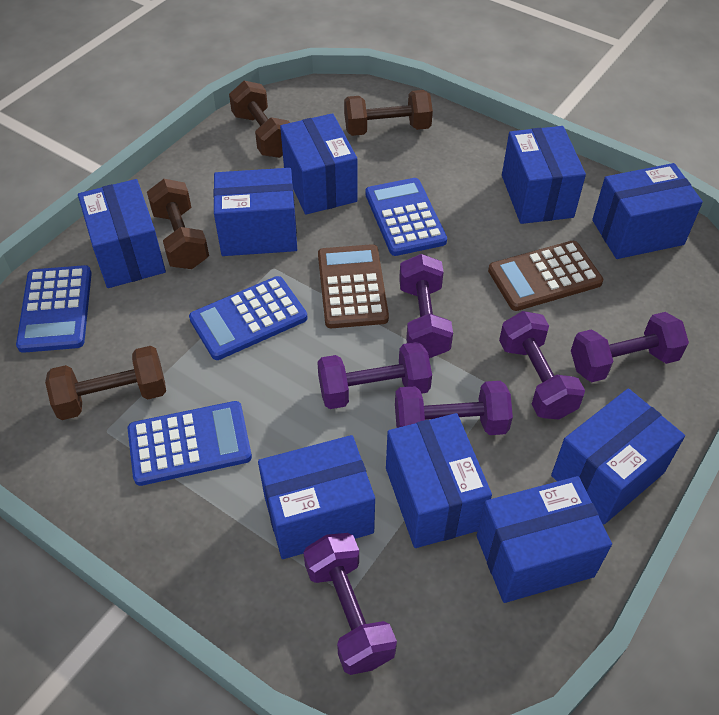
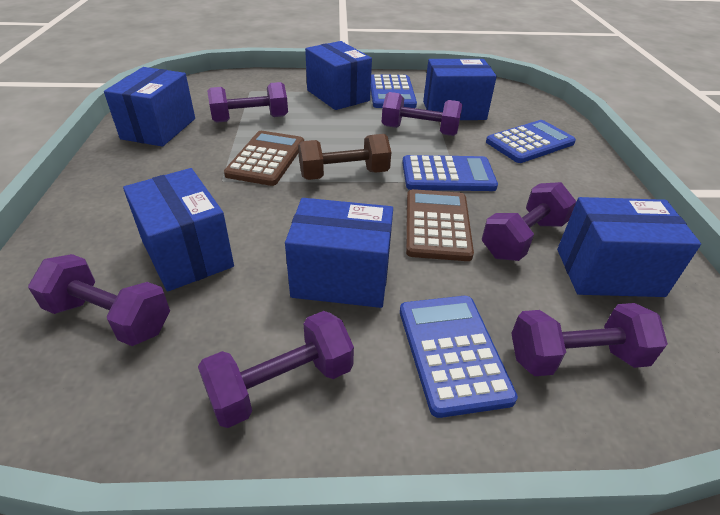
blue box: 9 -> 6
brown dumbbell: 4 -> 1

